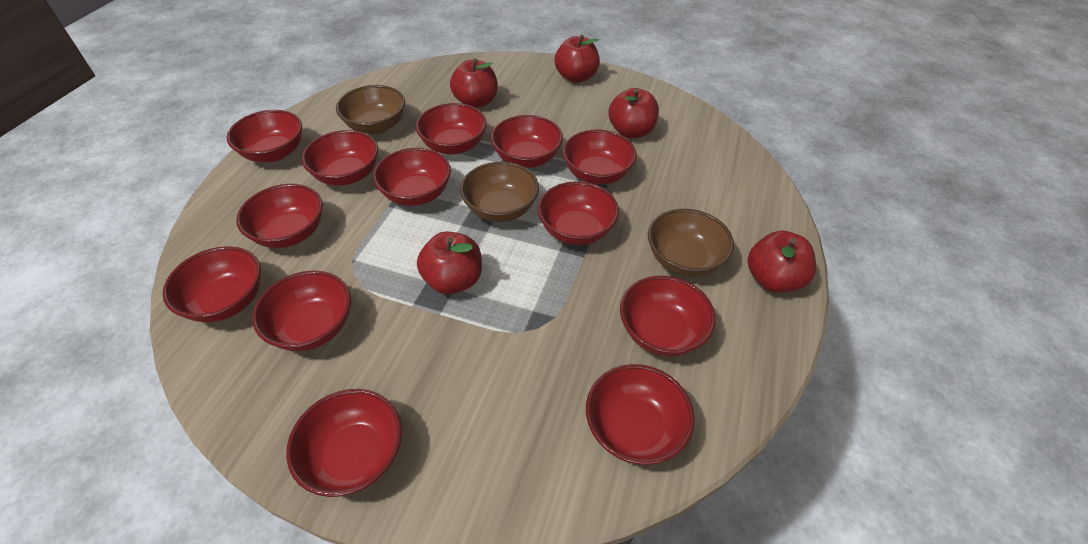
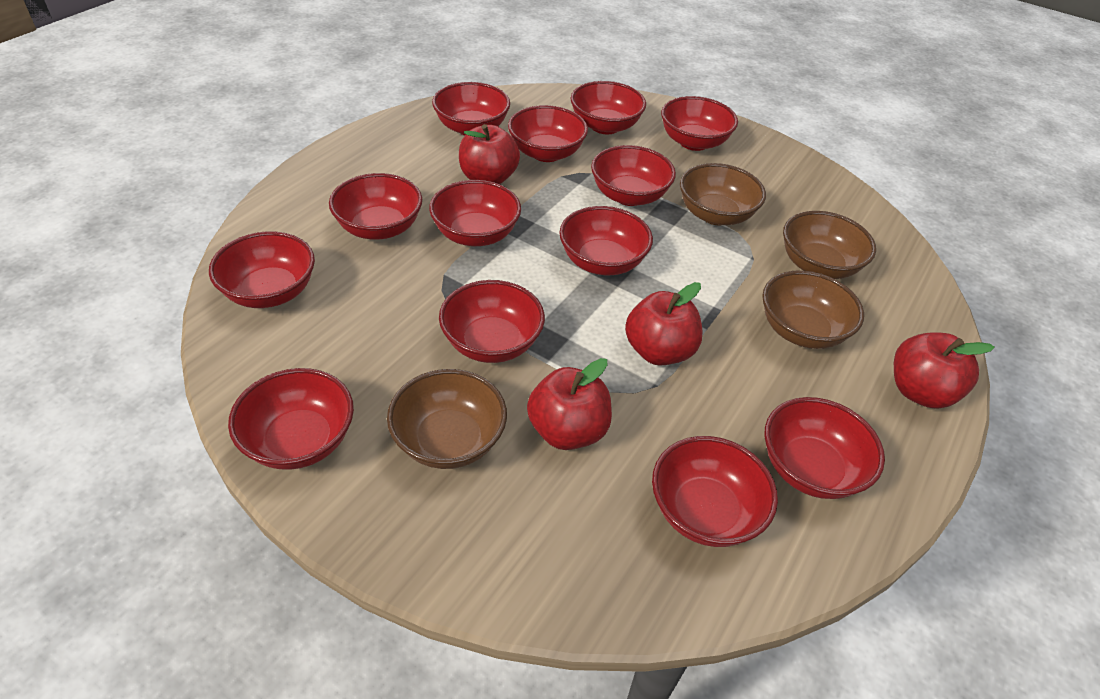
brown bowl: 3 -> 4
red apple: 5 -> 4

